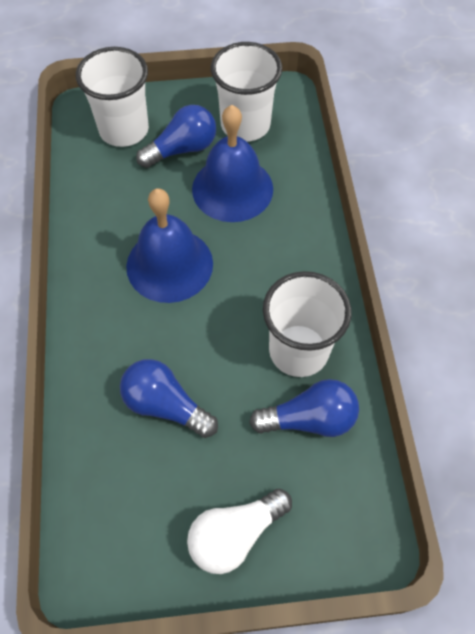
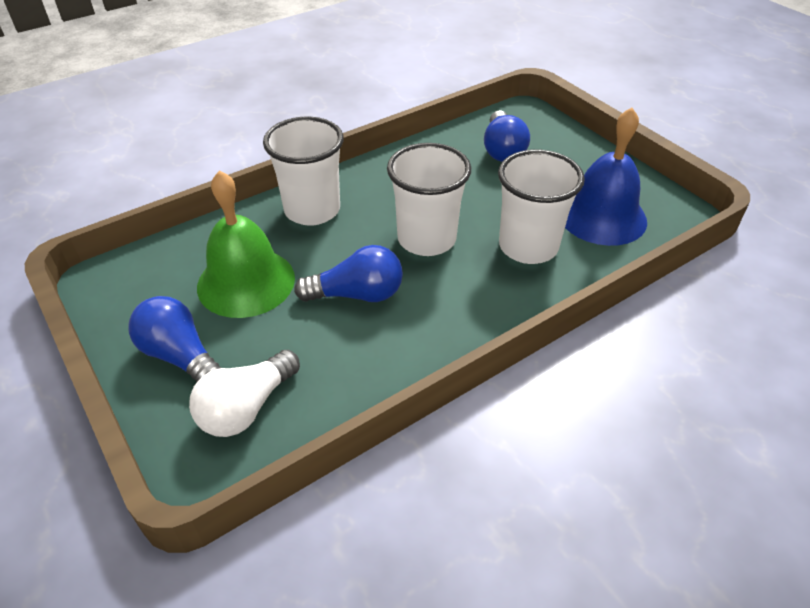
blue bell: 2 -> 1
green bell: 0 -> 1

